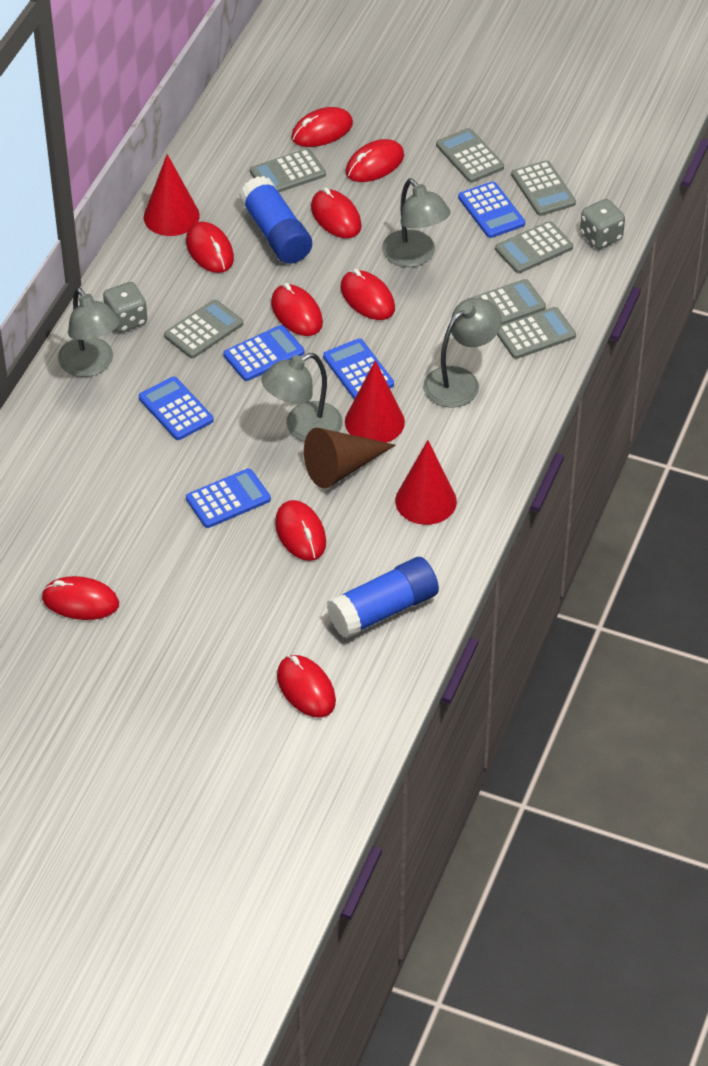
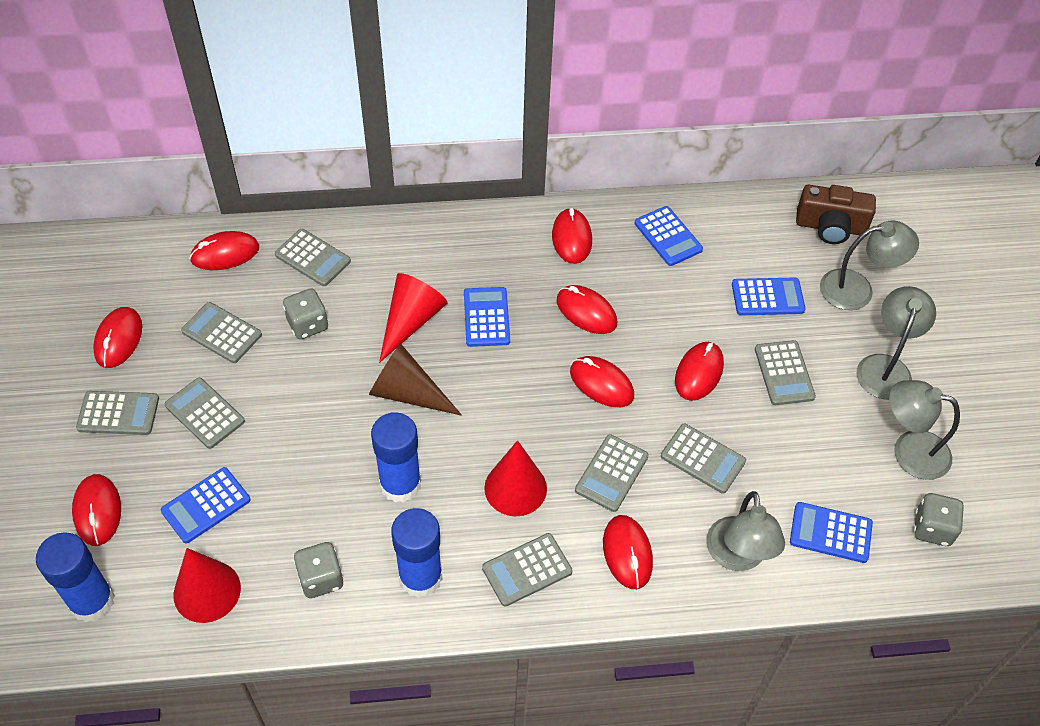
blue glue stick: 2 -> 3
brown camera: 0 -> 1
grey calculator: 7 -> 8
grey dice: 2 -> 3
red mouse: 9 -> 8

